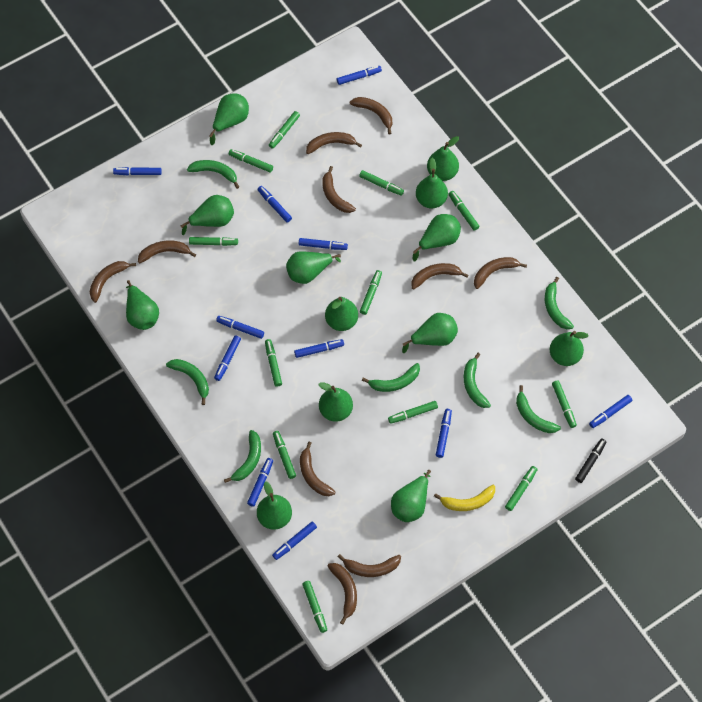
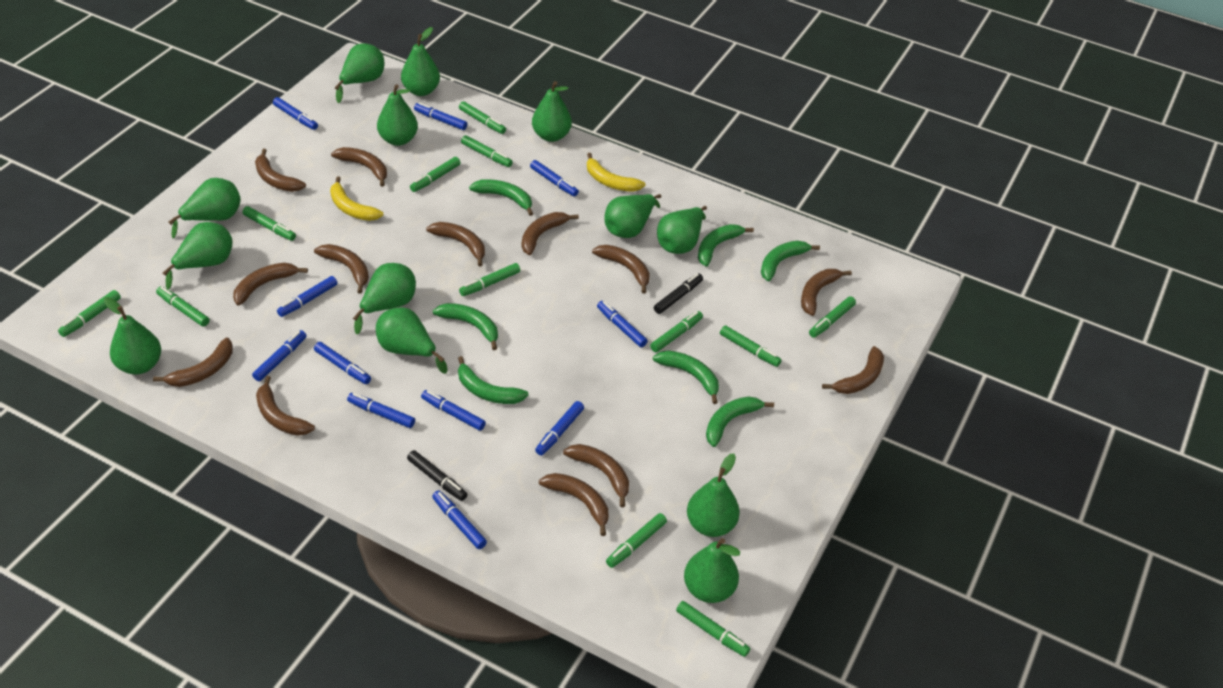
black marker: 1 -> 2
brown banana: 10 -> 13
yellow banana: 1 -> 2

